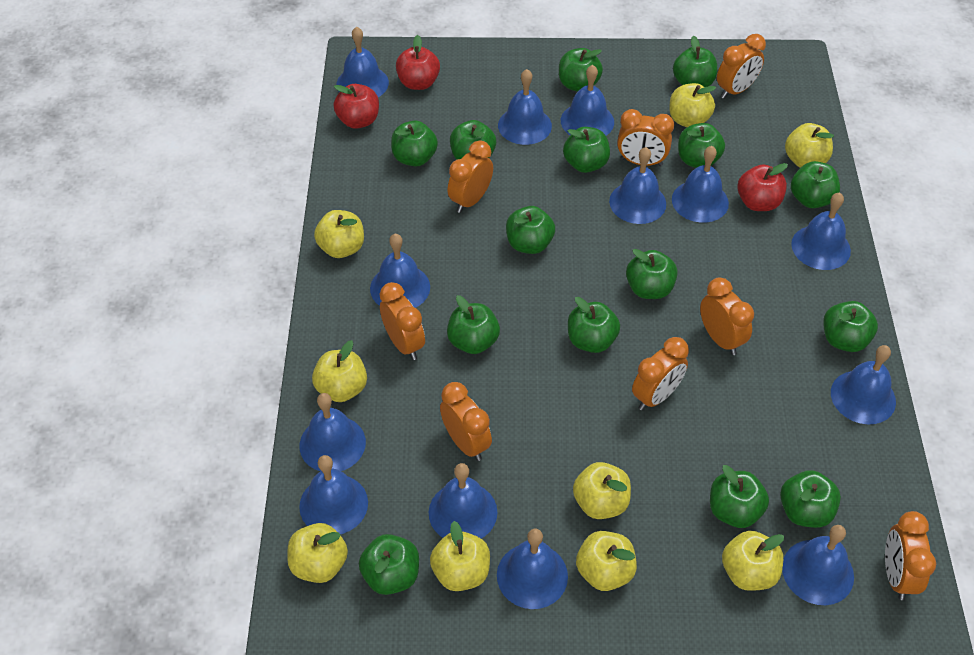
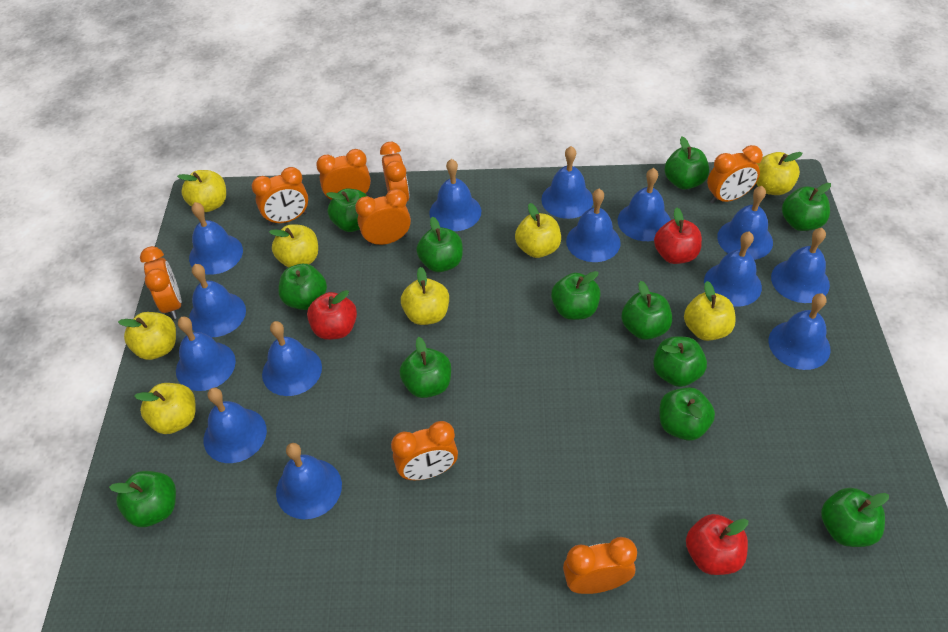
blue bell: 13 -> 14
green apple: 15 -> 12
yellow apple: 9 -> 8

